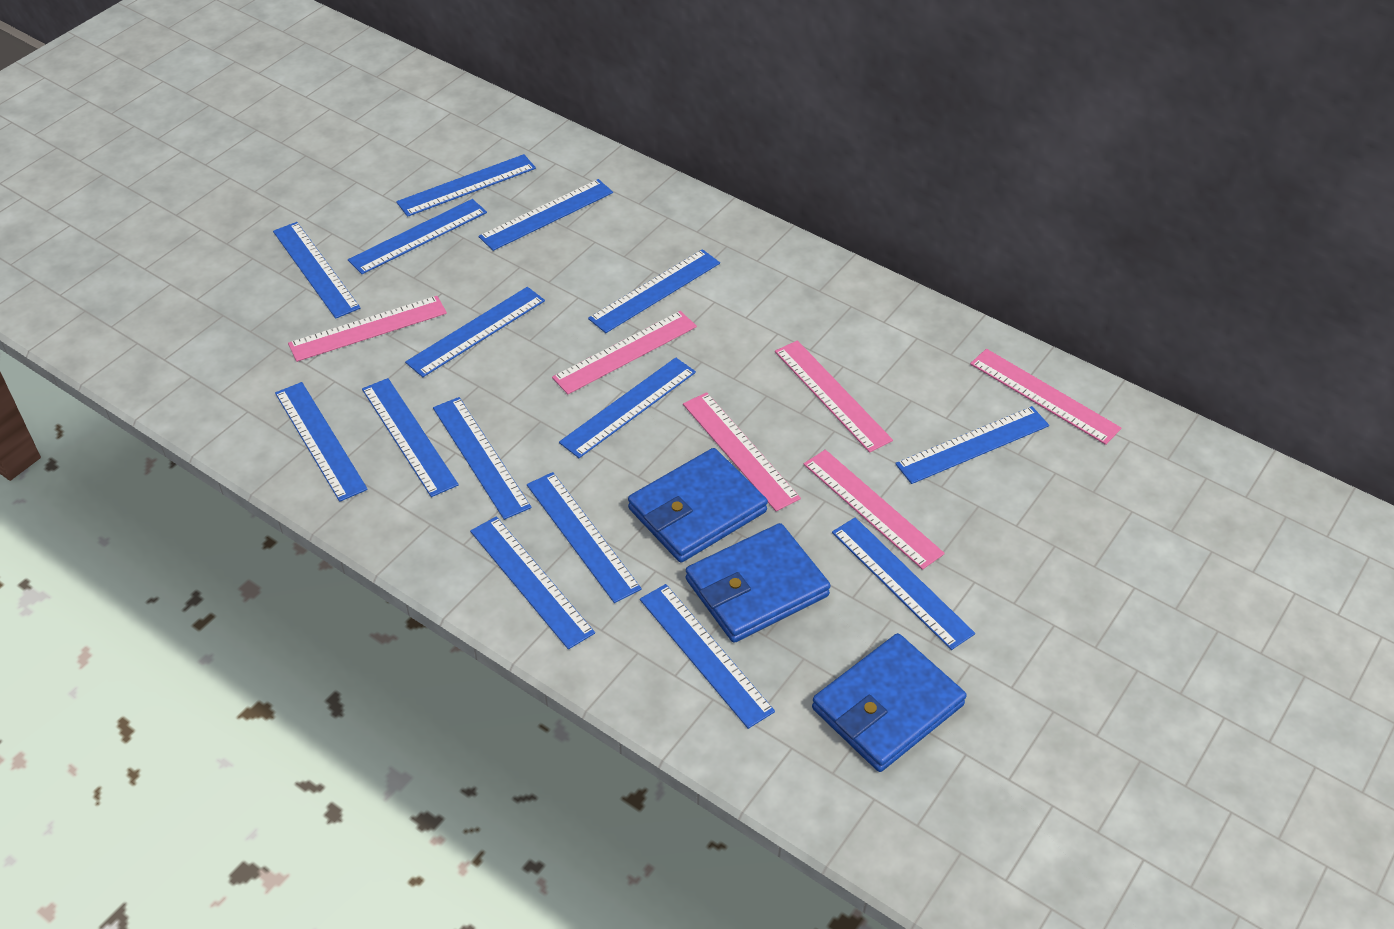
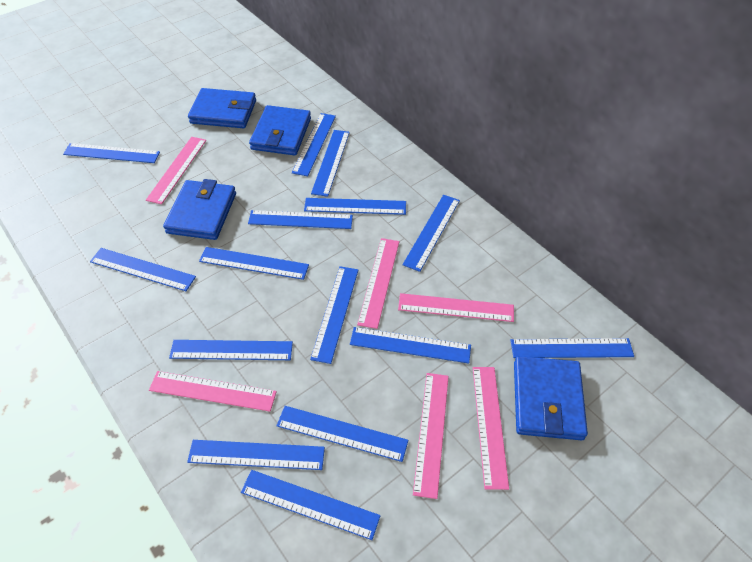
blue wallet: 3 -> 4

